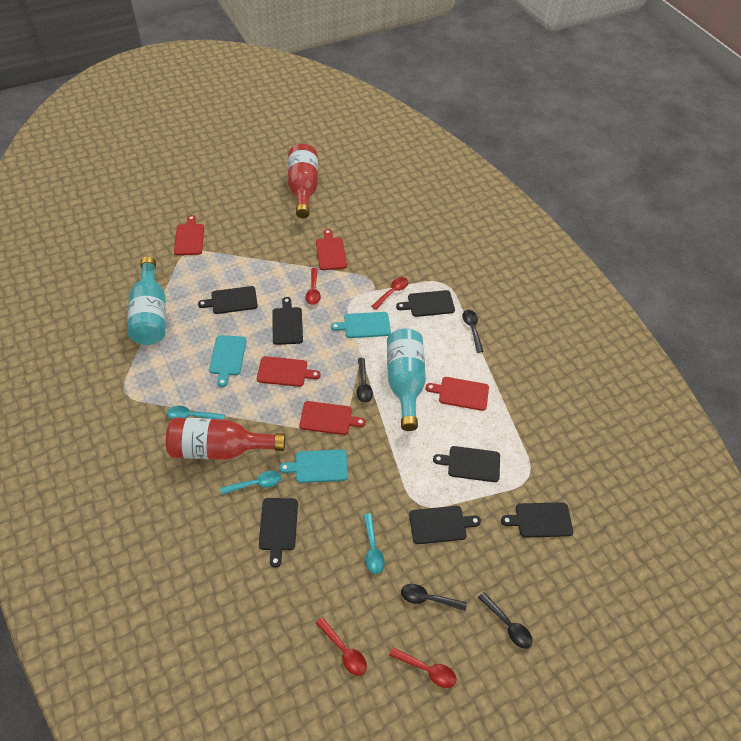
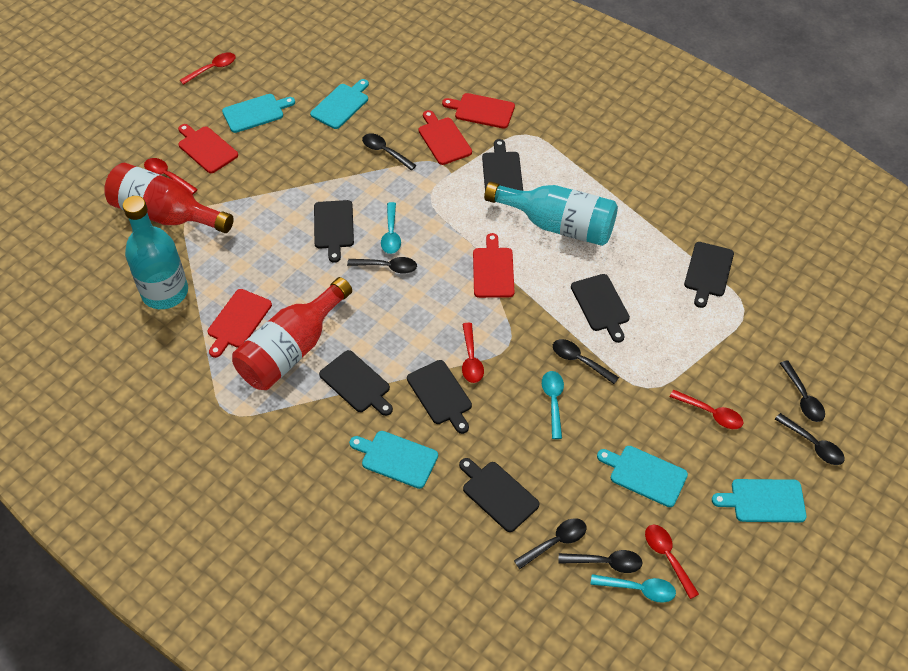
black spoon: 4 -> 7
red spoon: 4 -> 5
turquoise cutting board: 3 -> 5

